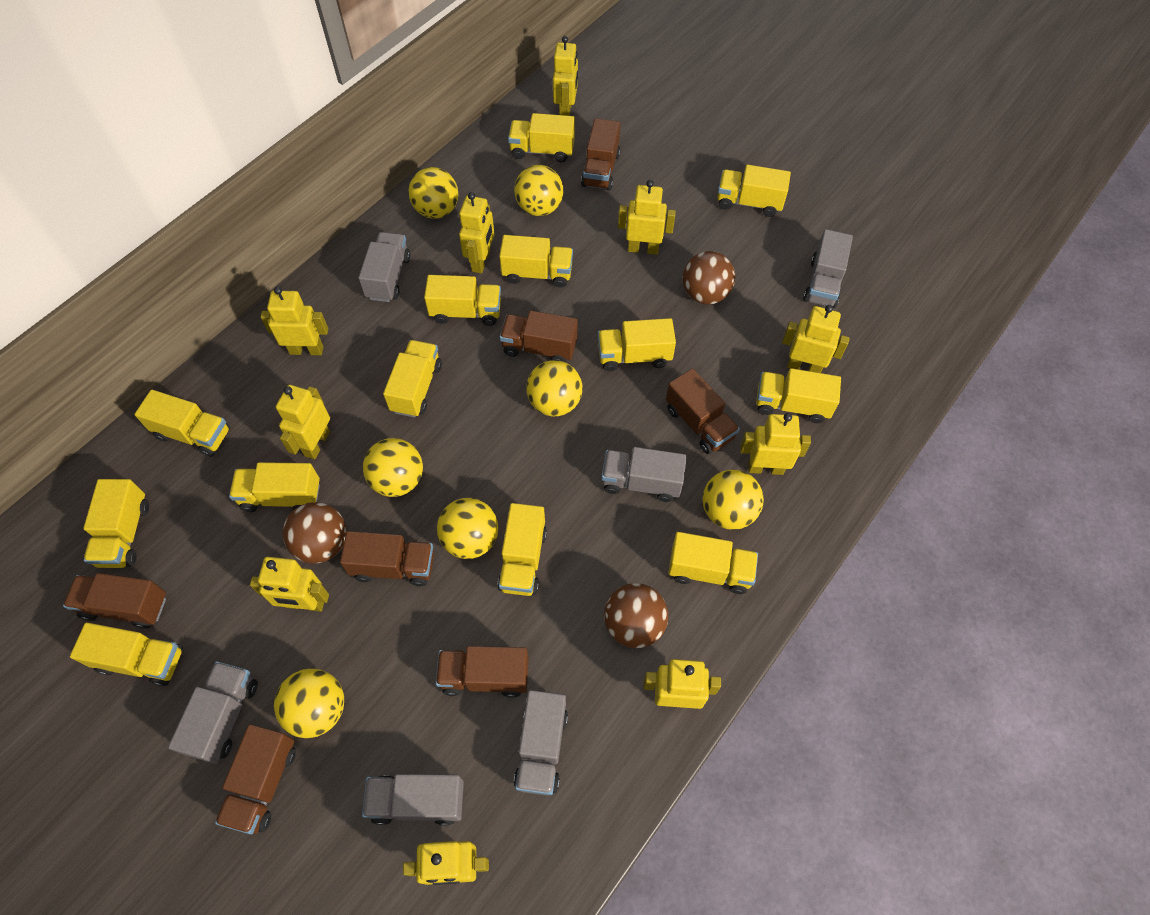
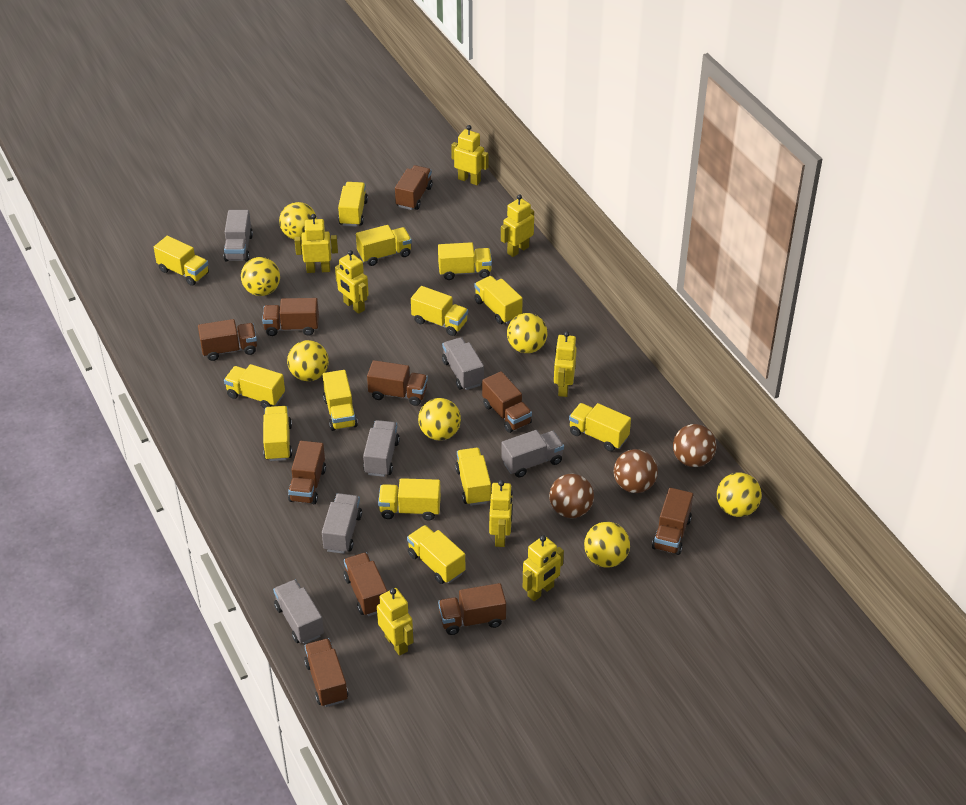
brown truck: 7 -> 10
yellow robot: 10 -> 8

